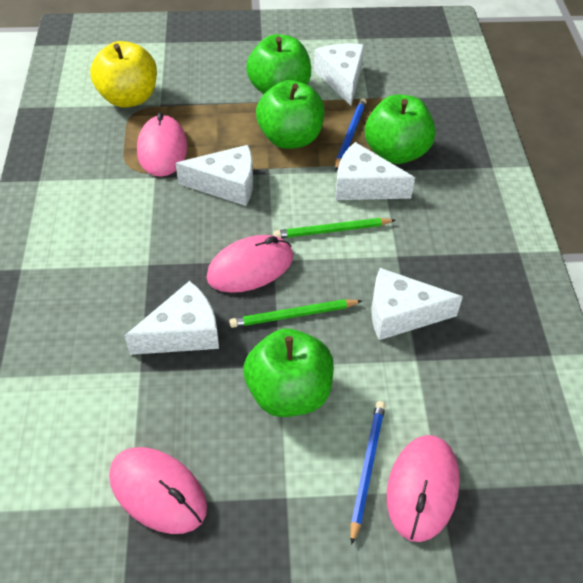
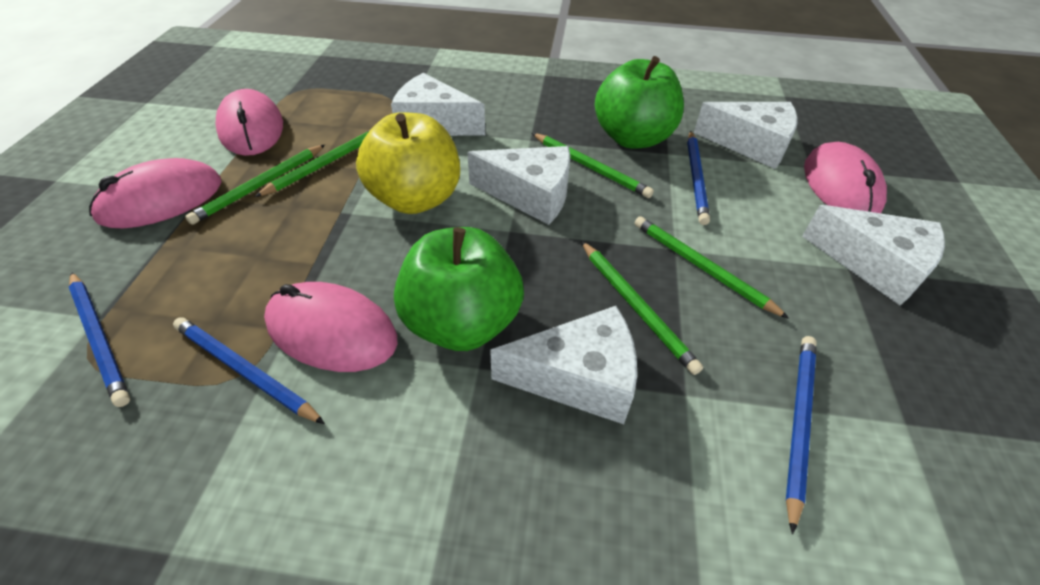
blue pencil: 2 -> 4
green apple: 4 -> 2
green pencil: 2 -> 5

